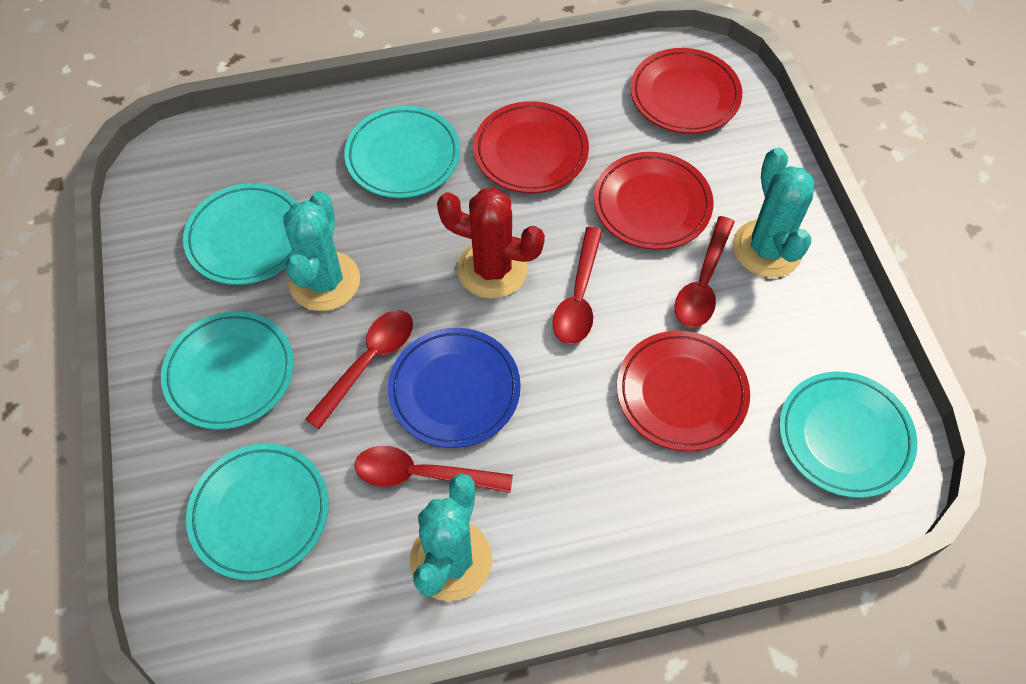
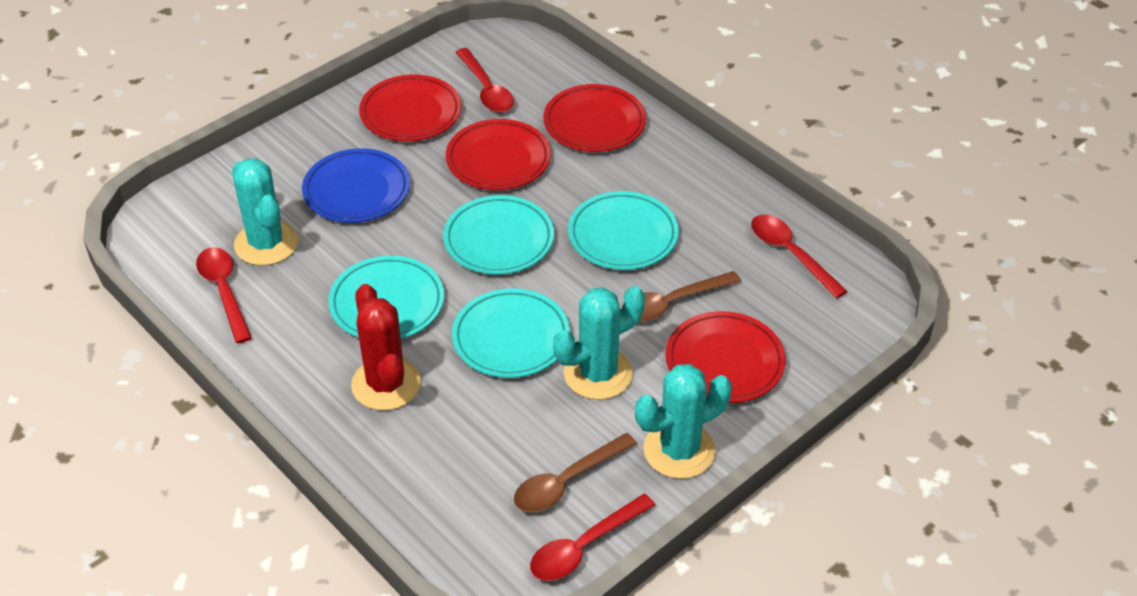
brown spoon: 0 -> 2
turquoise plate: 5 -> 4

